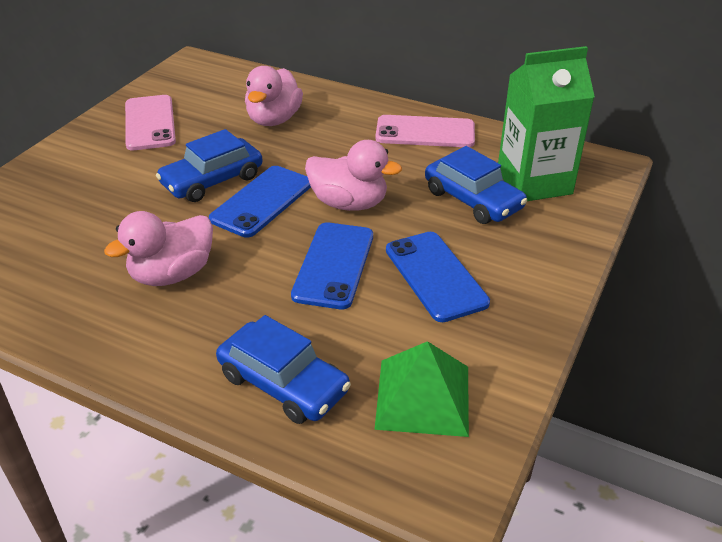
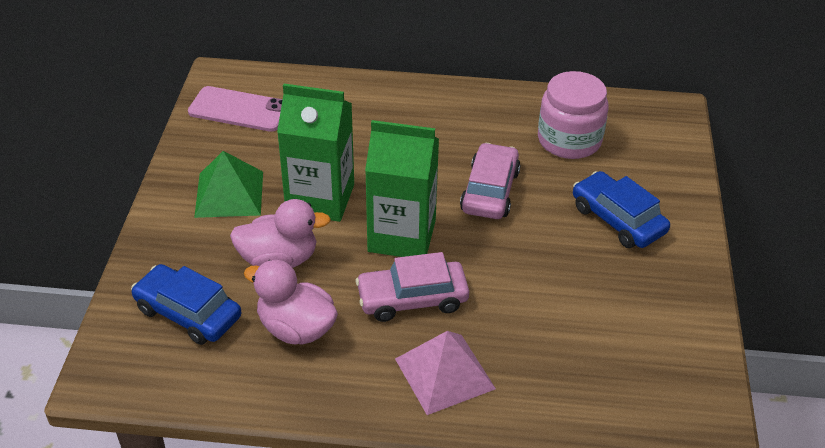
blue car: 3 -> 2
blue phone: 3 -> 0
green carton: 1 -> 2
pink car: 0 -> 2
pink duck: 3 -> 2
pink jar: 0 -> 1
pink phone: 2 -> 1
pink pyramid: 0 -> 1

